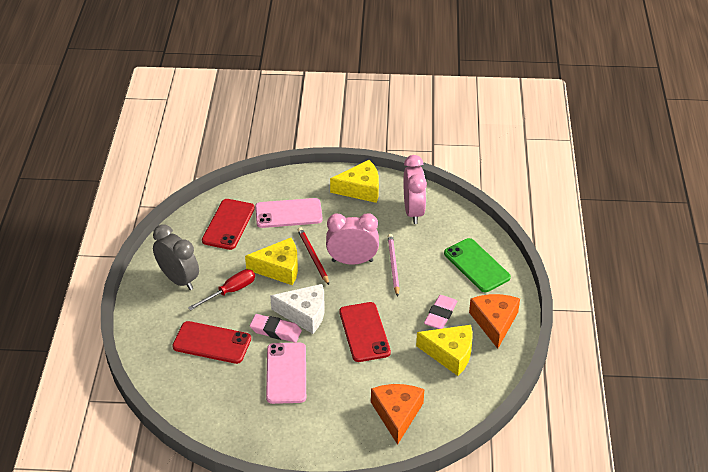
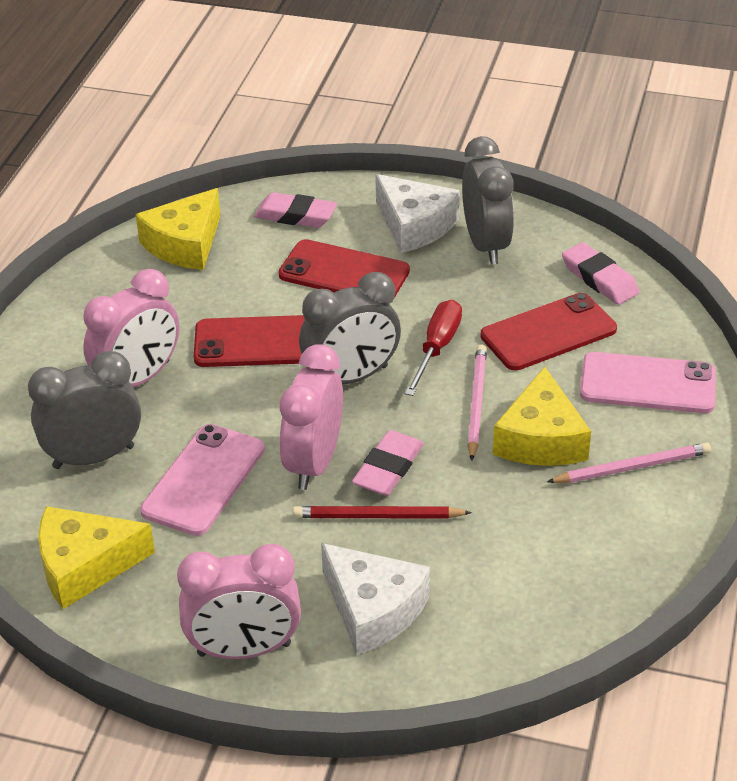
green phone: 1 -> 0
grey clock: 1 -> 3
orange cheese: 2 -> 0
pink clock: 2 -> 3
pink eraser: 2 -> 3
pink pencil: 1 -> 2
white cheese: 1 -> 2

